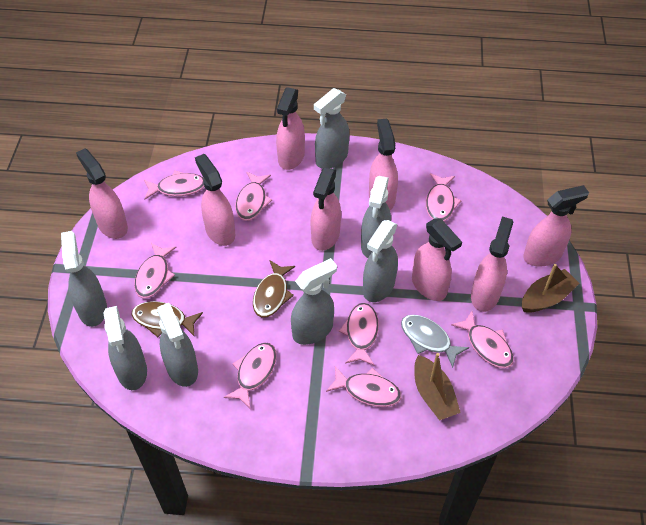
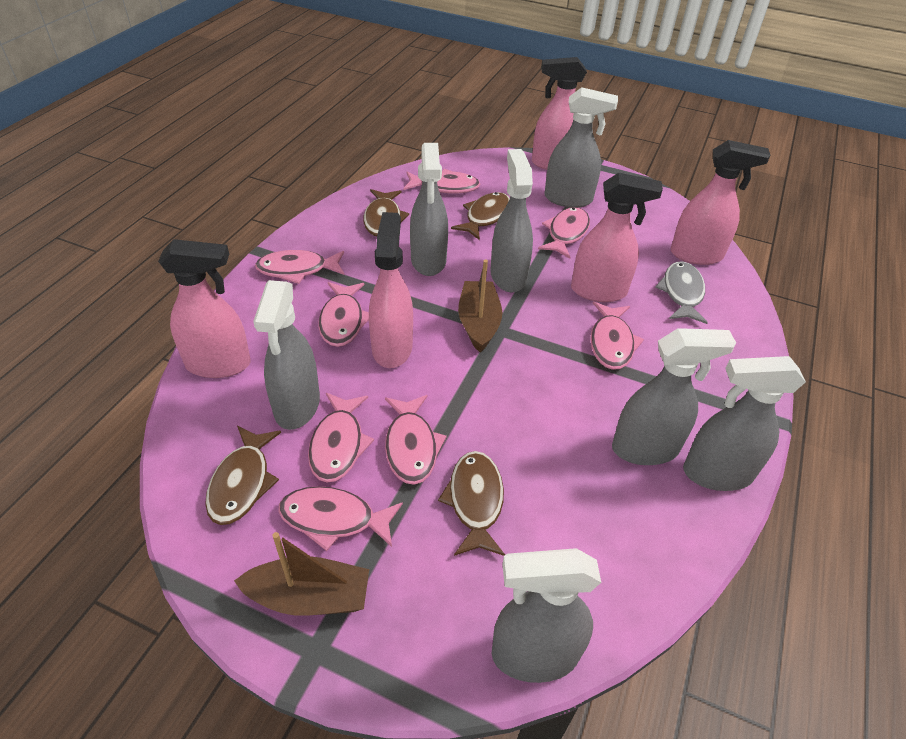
brown fish: 2 -> 4
pink spray bottle: 8 -> 5

